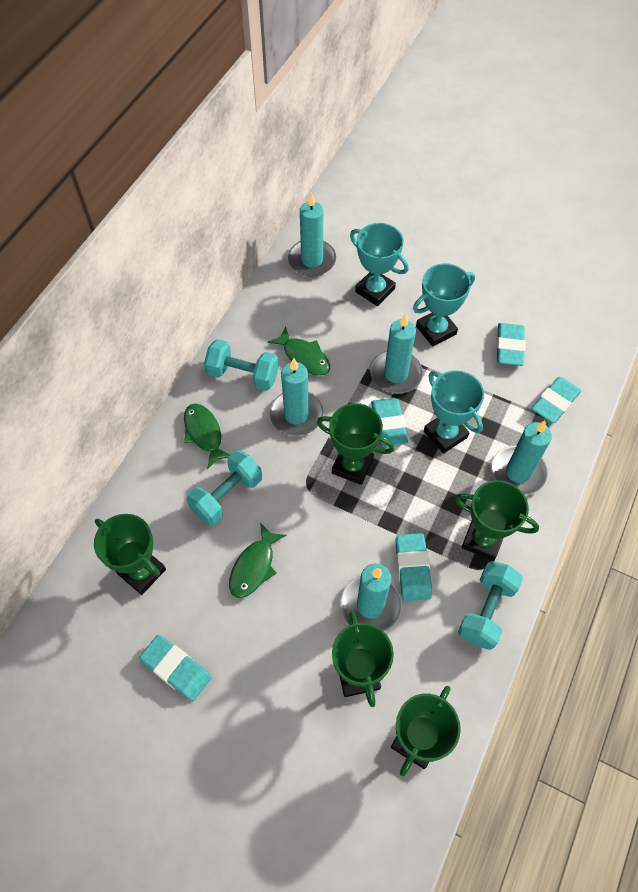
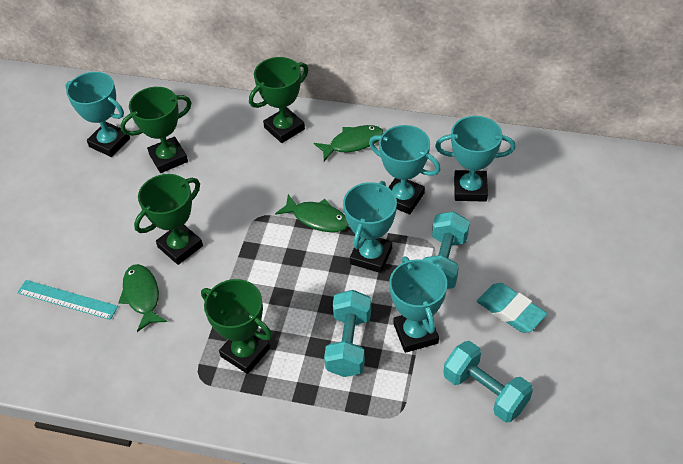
green trophy: 5 -> 4
turquoise candle: 5 -> 0
turquoise eraser: 5 -> 1
turquoise ruler: 0 -> 1
turquoise trophy: 3 -> 5

